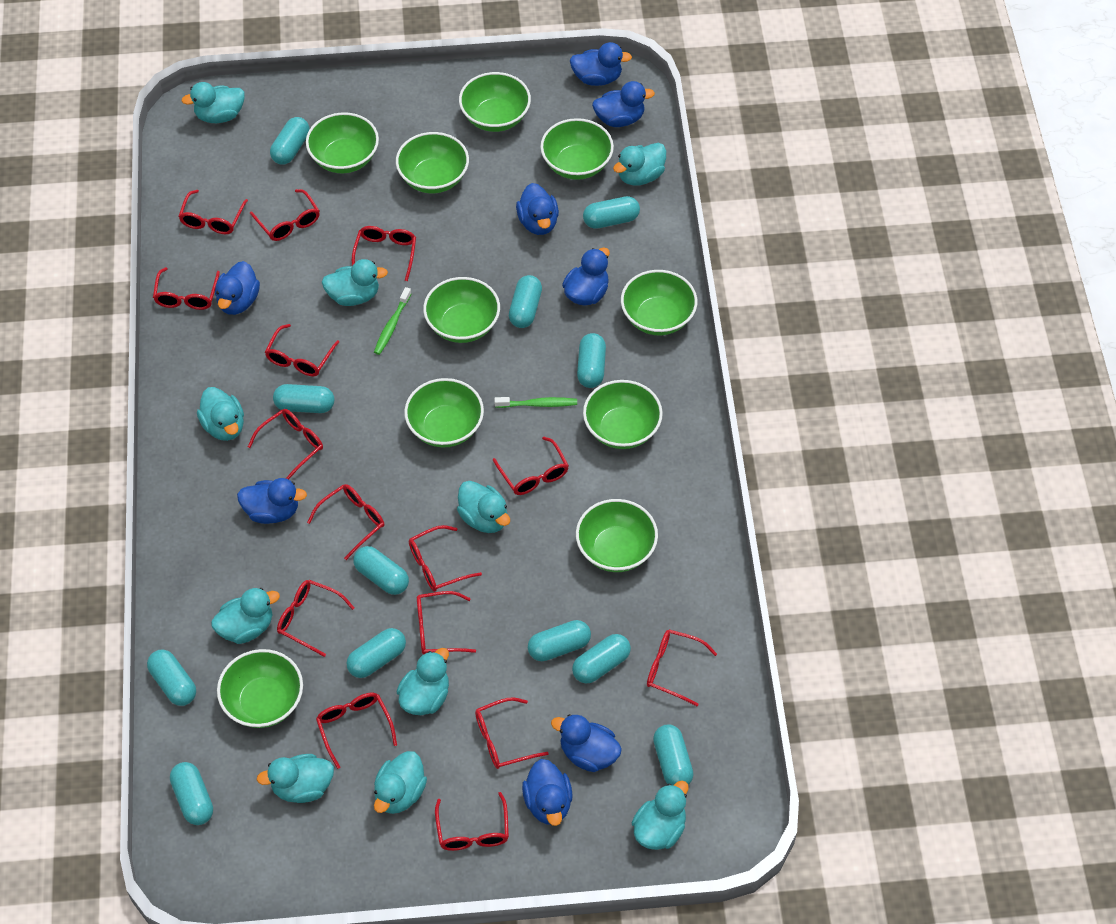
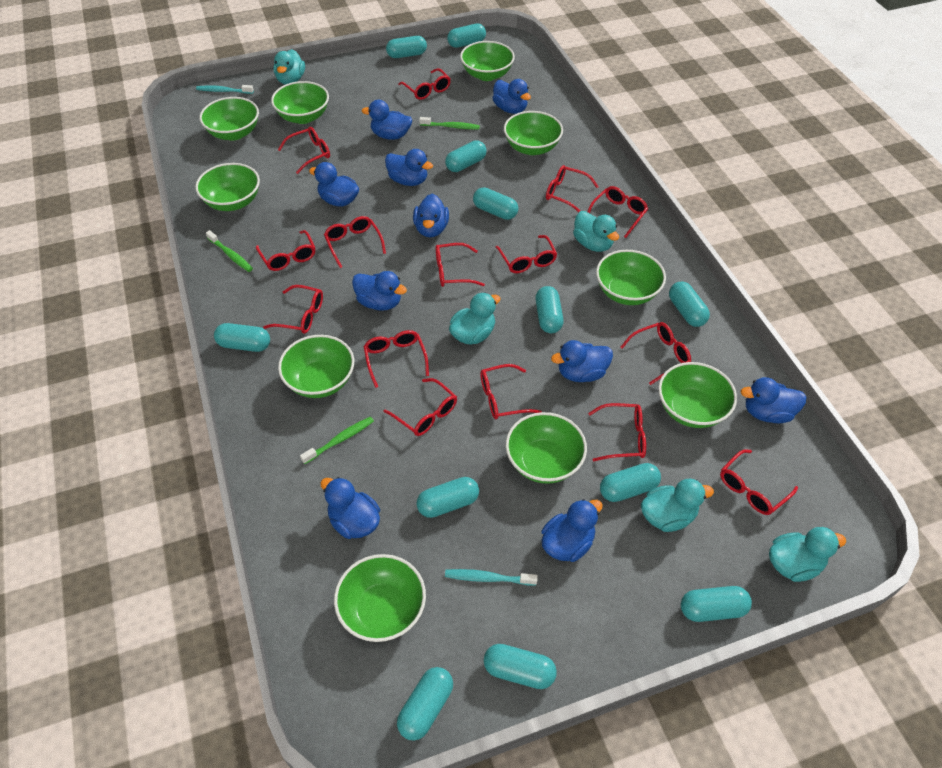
blue duck: 8 -> 10
green toothbrush: 2 -> 3
turquoise duck: 10 -> 5
turquoise toothbrush: 0 -> 2

